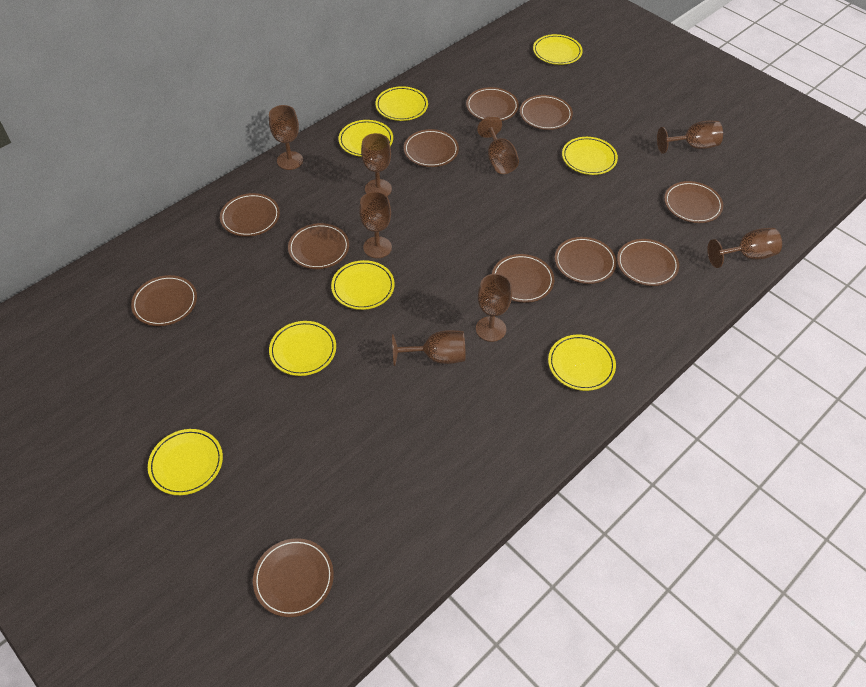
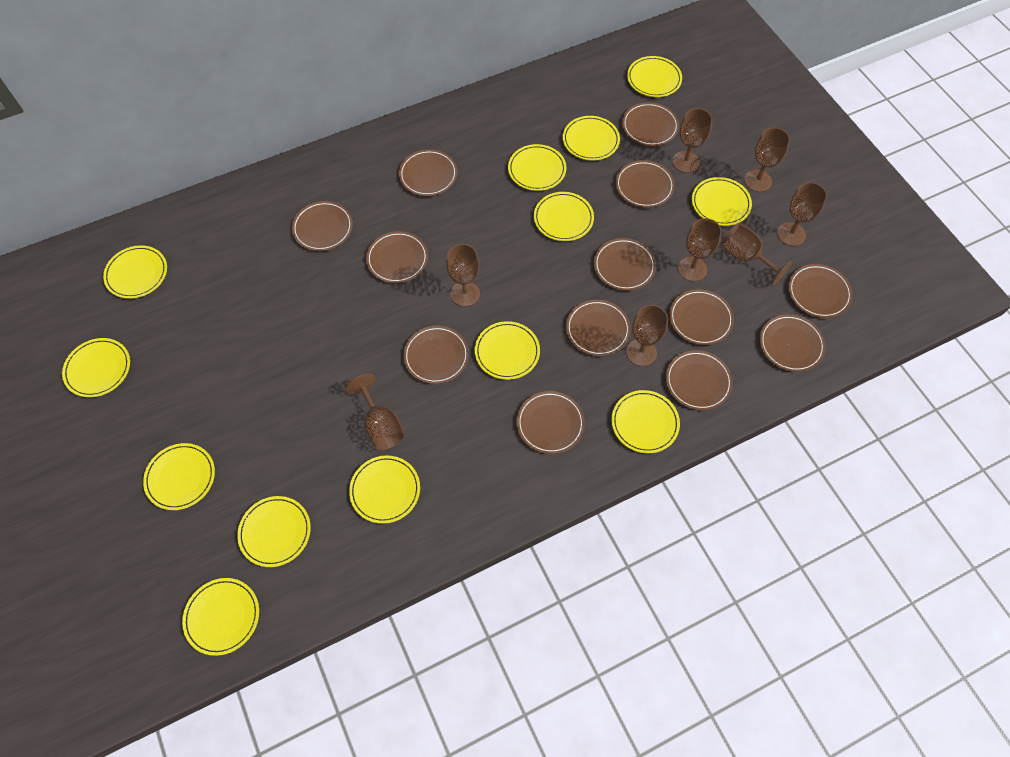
brown plate: 11 -> 13
yellow plate: 8 -> 13

